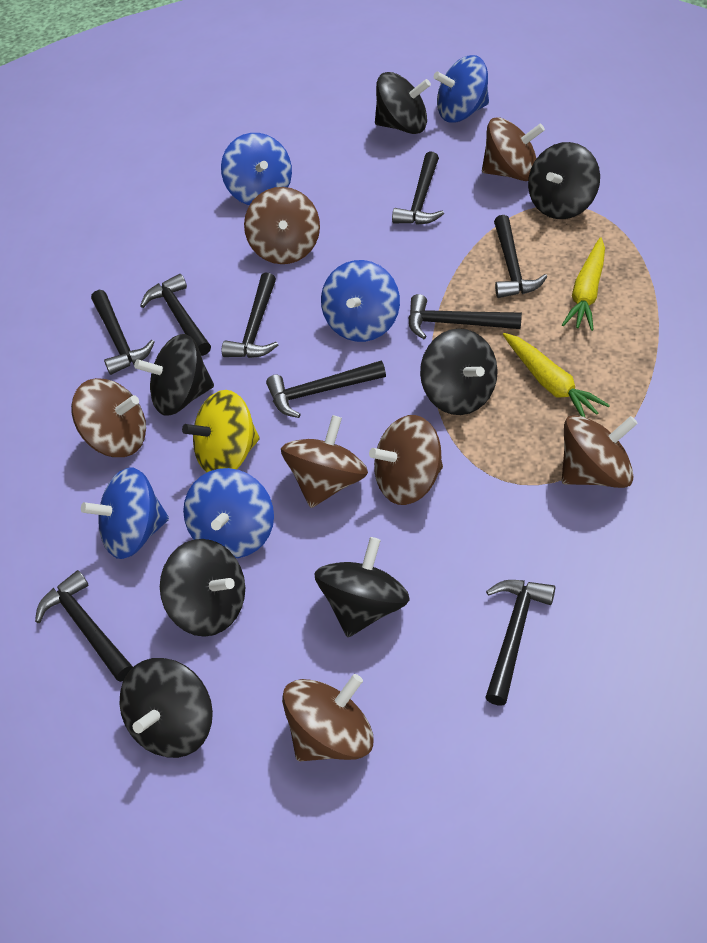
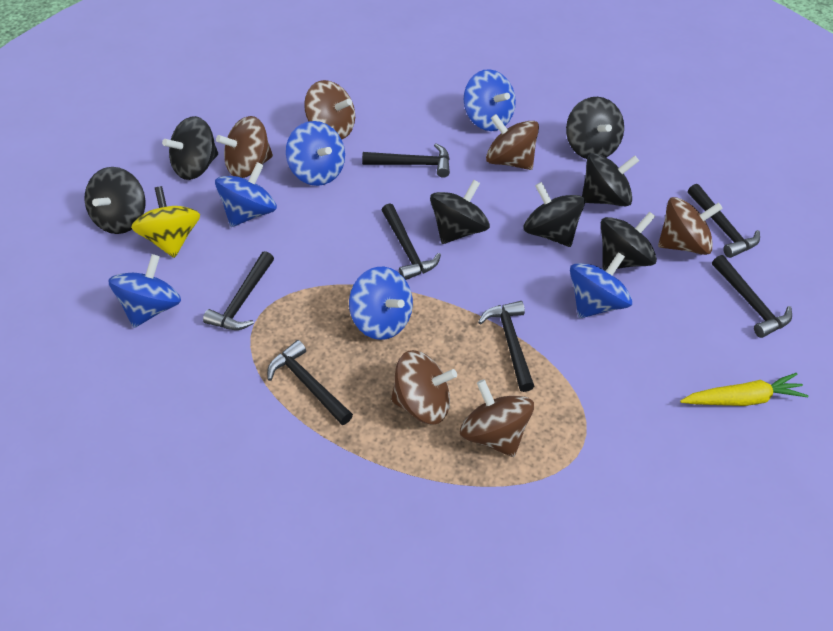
black hammer: 9 -> 7
blue spinning top: 5 -> 6
brown spinning top: 7 -> 6
yellow carrot: 2 -> 1

